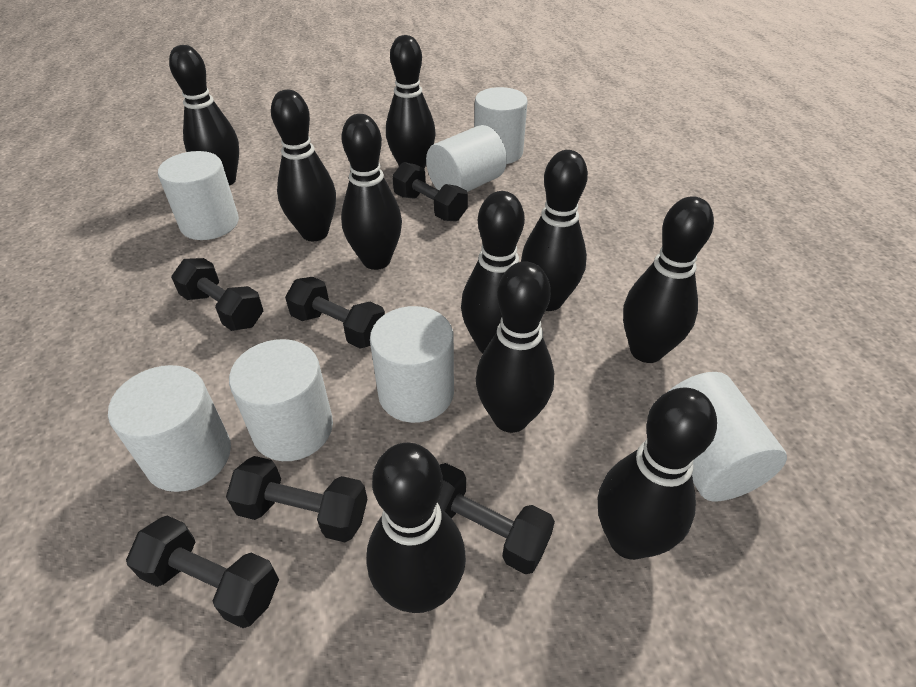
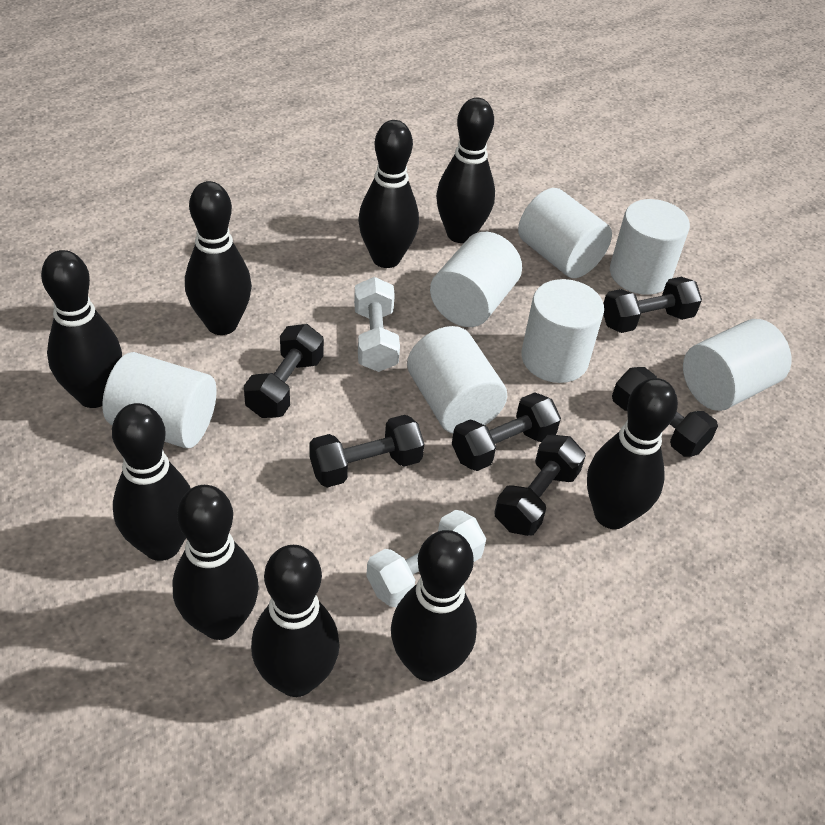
black bowling pin: 10 -> 9
white dumbbell: 0 -> 2

